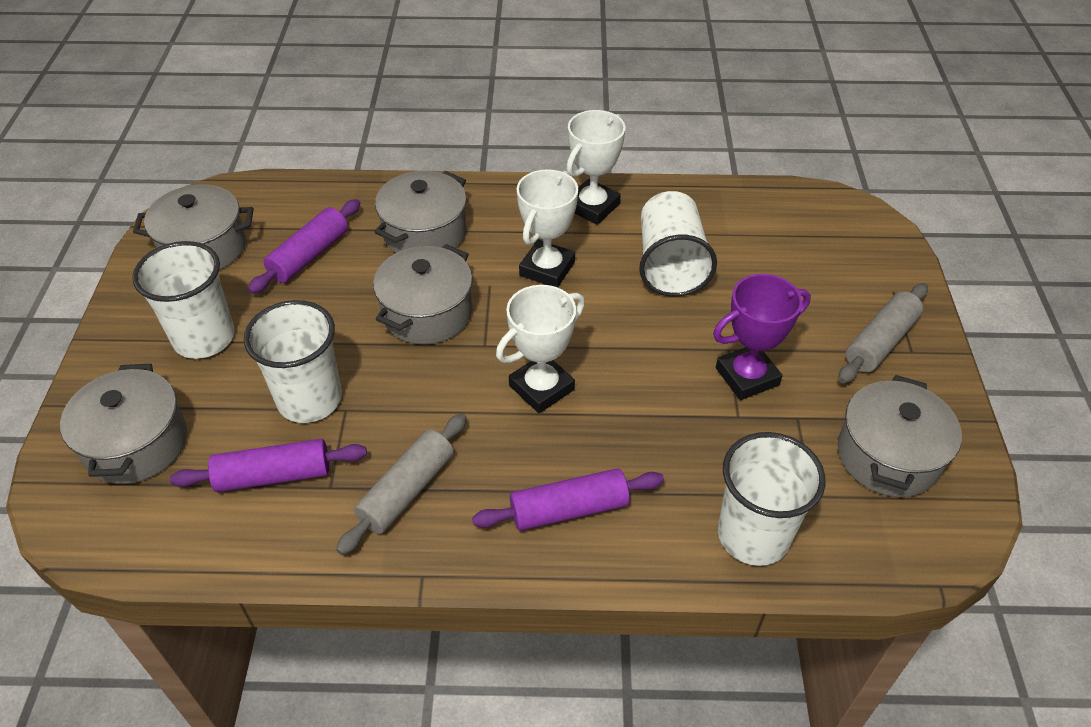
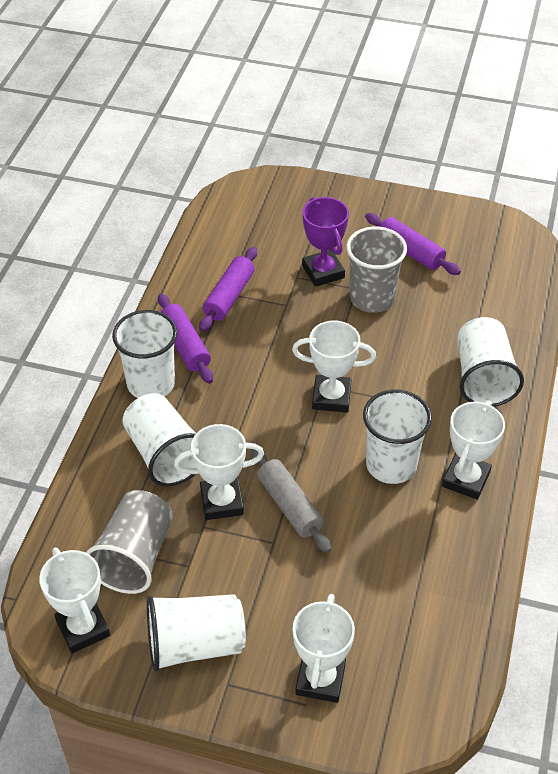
grey cup: 0 -> 2
grey pot: 5 -> 0
grey rolling pin: 2 -> 1
white cup: 4 -> 5
white trophy: 3 -> 5

